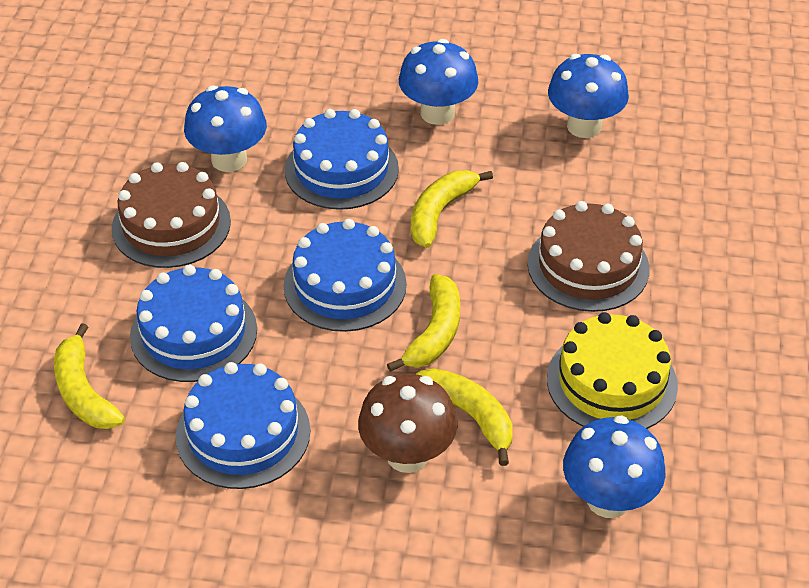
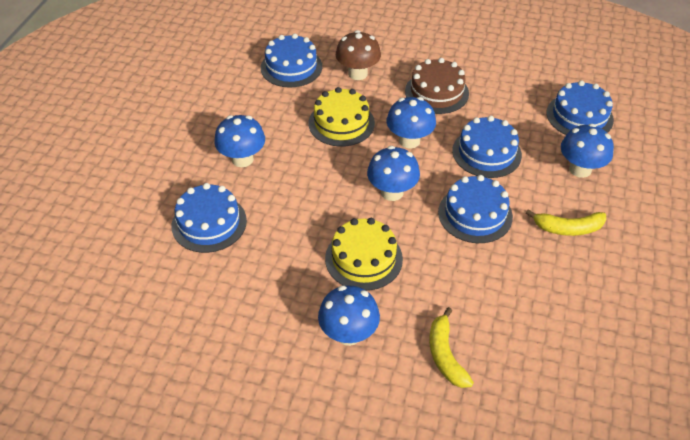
blue cake: 4 -> 5
blue mushroom: 4 -> 5
brown cake: 2 -> 1
yellow banana: 4 -> 2
yellow cake: 1 -> 2

